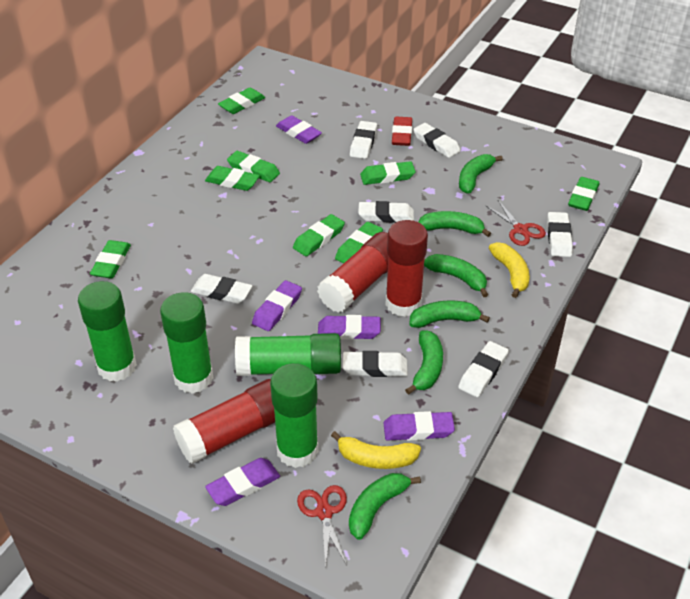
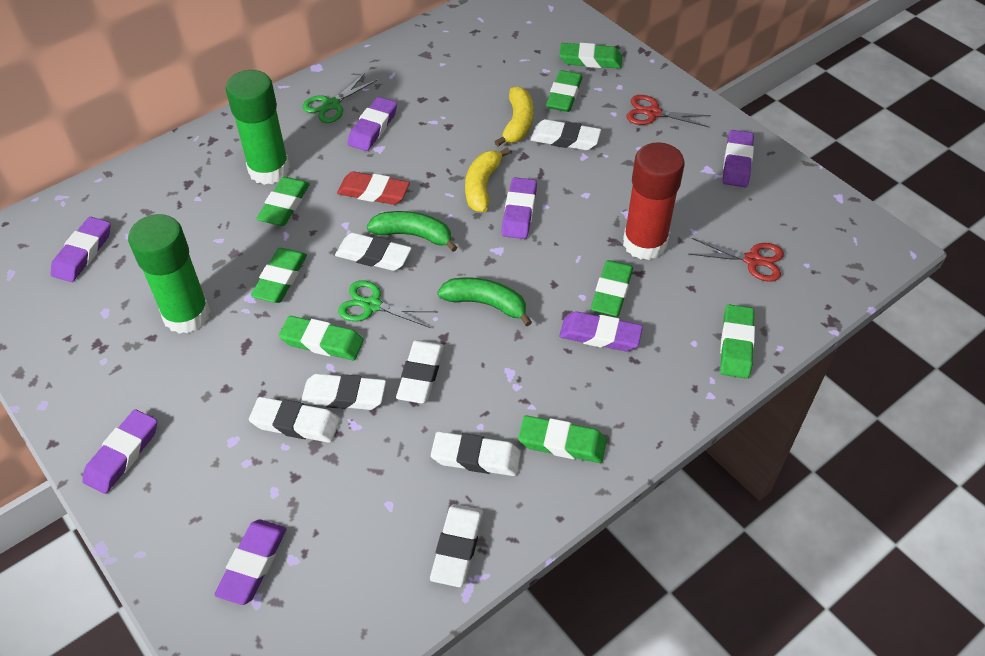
green banana: 6 -> 2
green glue stick: 4 -> 2
green scissors: 0 -> 2
purple eraser: 5 -> 7
red glue stick: 3 -> 1

